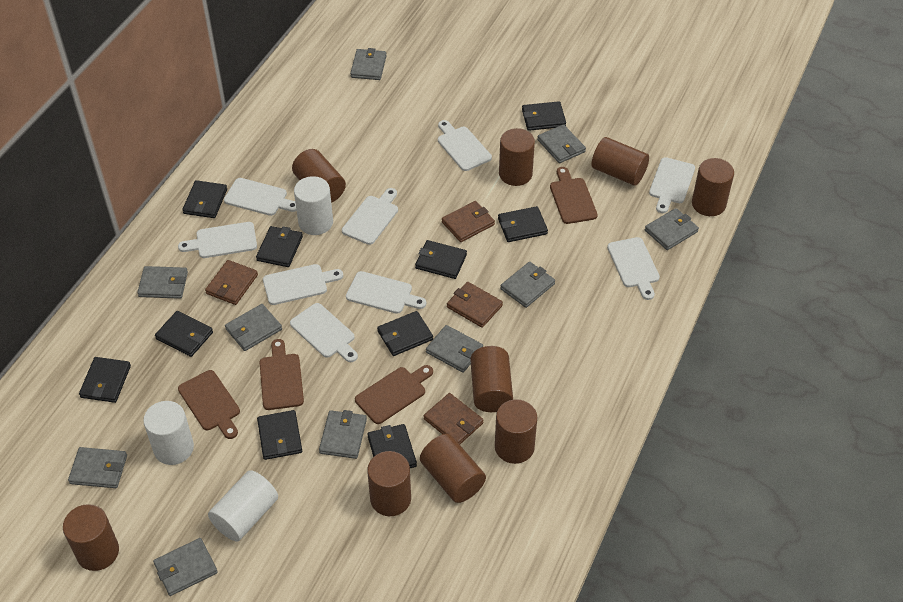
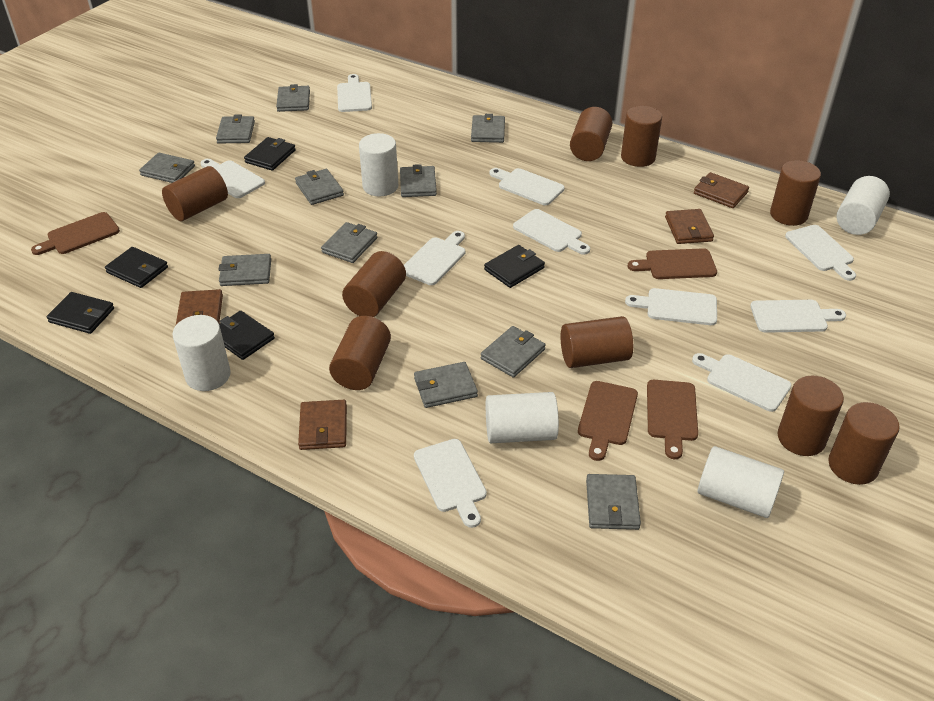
black wallet: 10 -> 5
grey wallet: 10 -> 11
white cutting board: 9 -> 10
white cylinder: 3 -> 5

